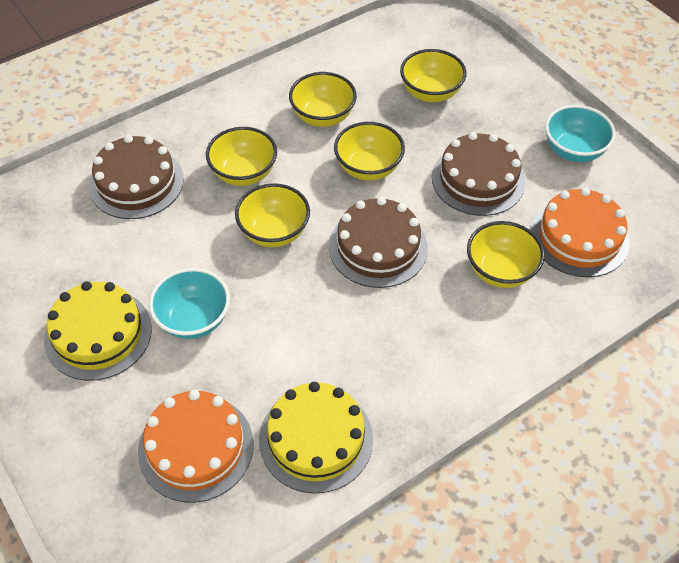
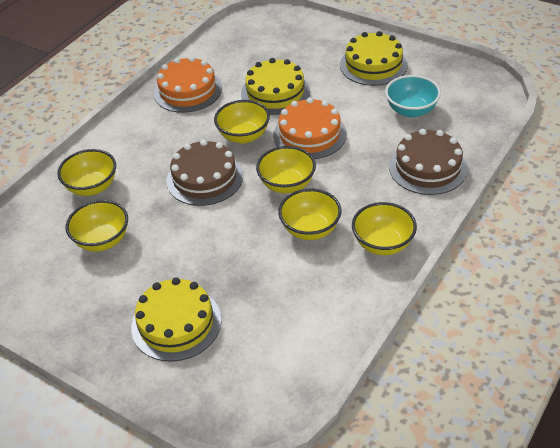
brown cake: 3 -> 2
turquoise bowl: 2 -> 1
yellow cake: 2 -> 3

